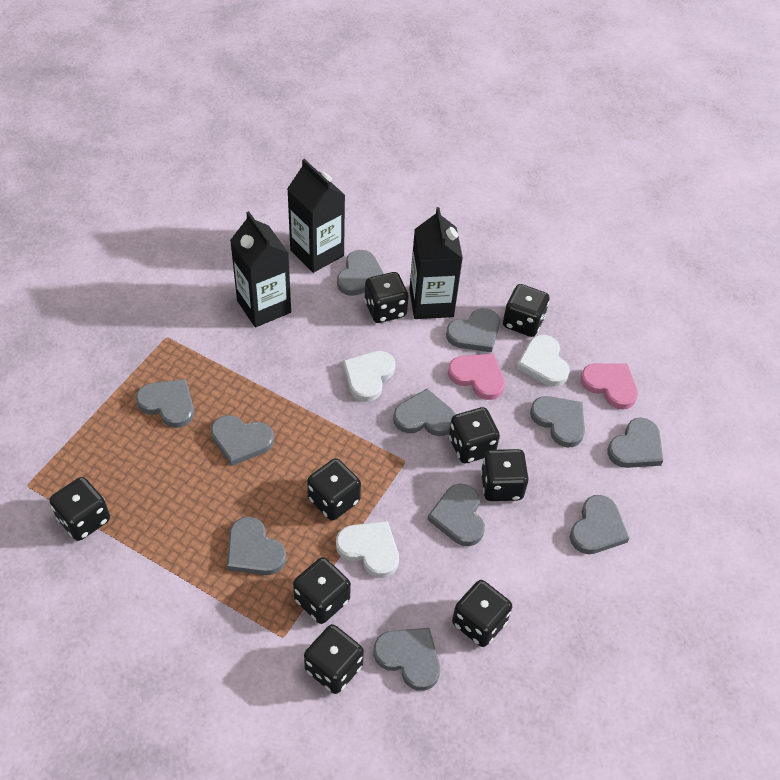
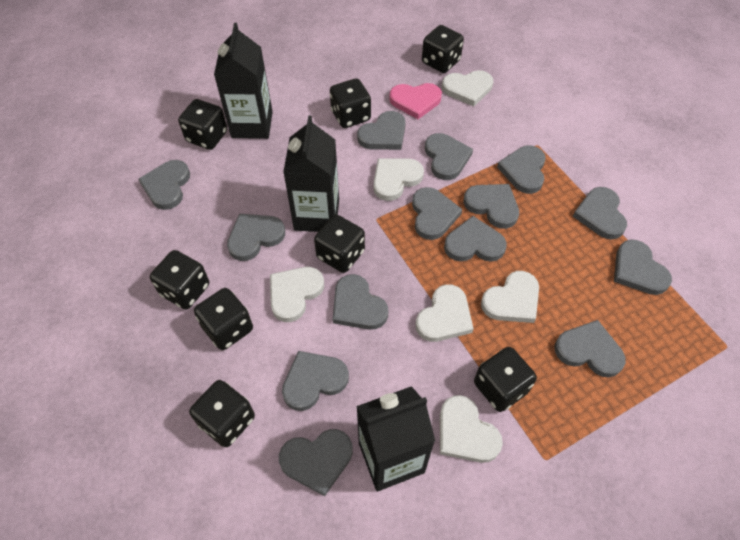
black dice: 9 -> 8
grey heart: 11 -> 14
pink heart: 2 -> 1
white heart: 3 -> 6

